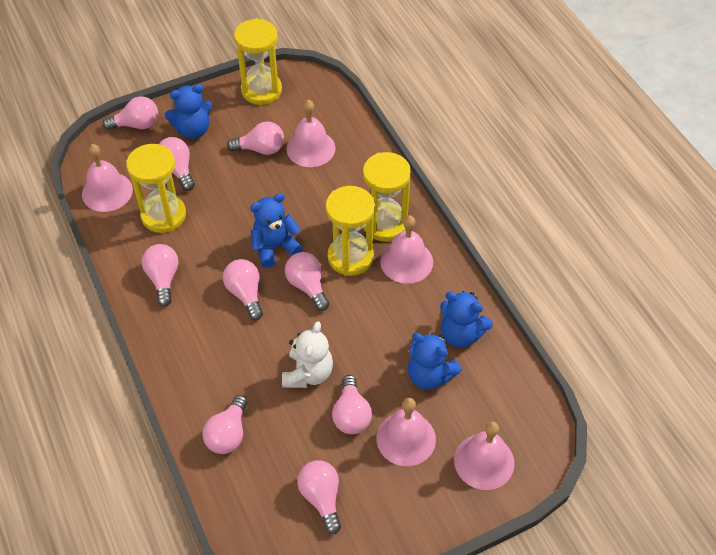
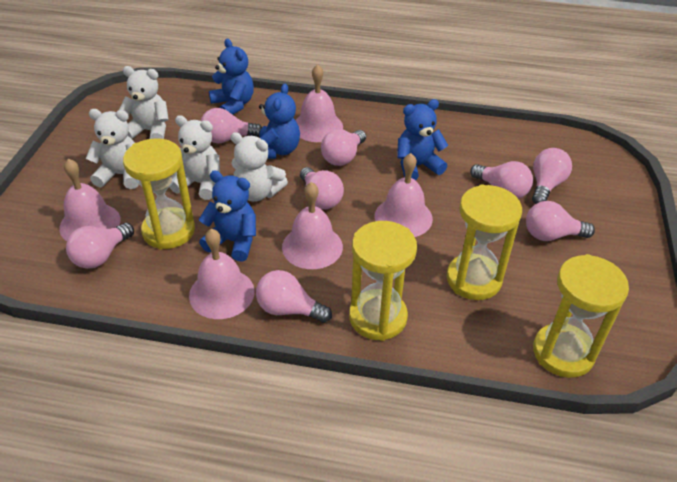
pink light bulb: 9 -> 8
white teddy bear: 1 -> 4

